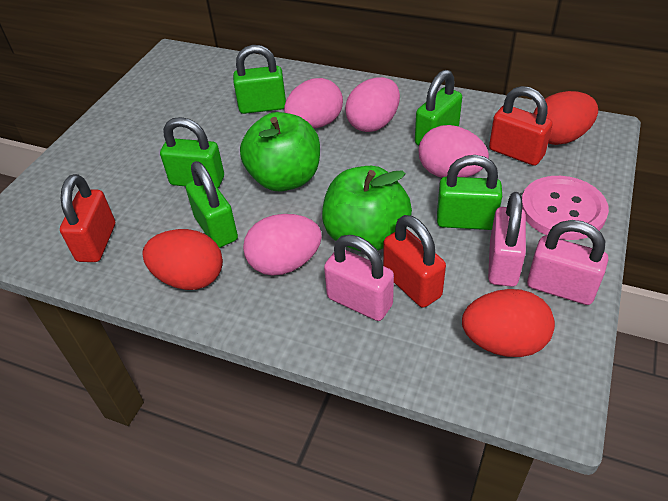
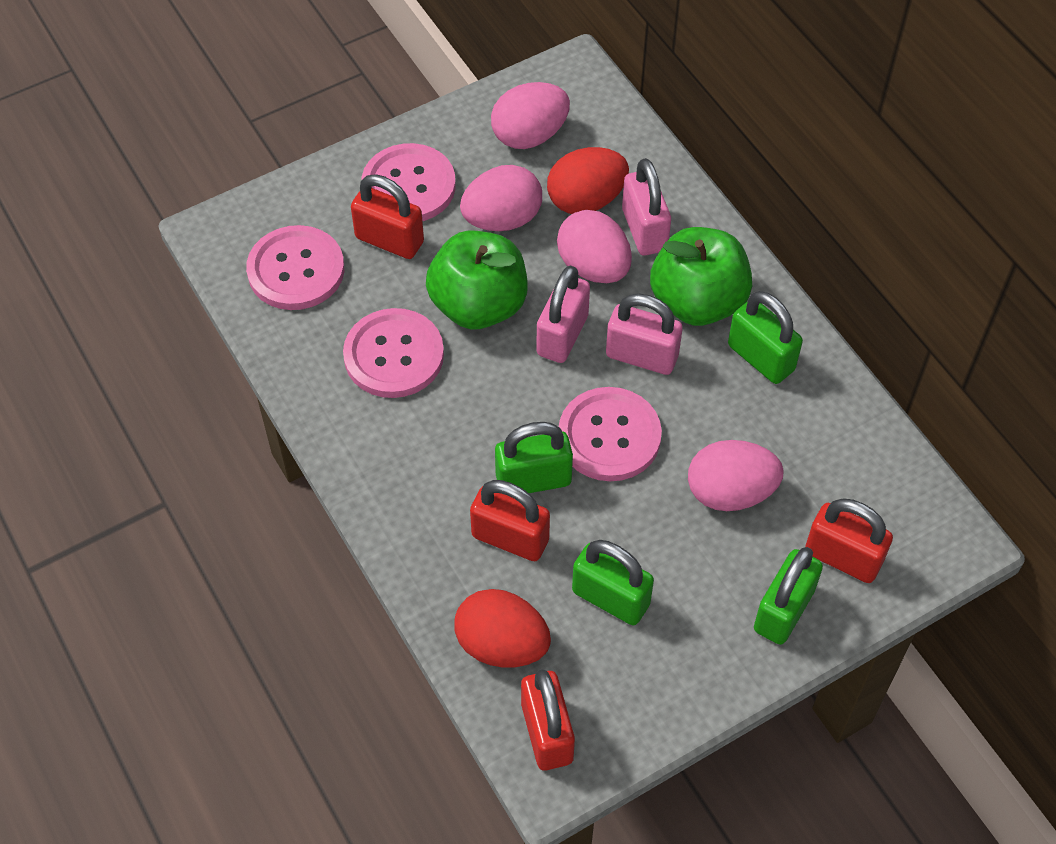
green padlock: 5 -> 4
pink button: 1 -> 4
red egg: 3 -> 2
red padlock: 3 -> 4

